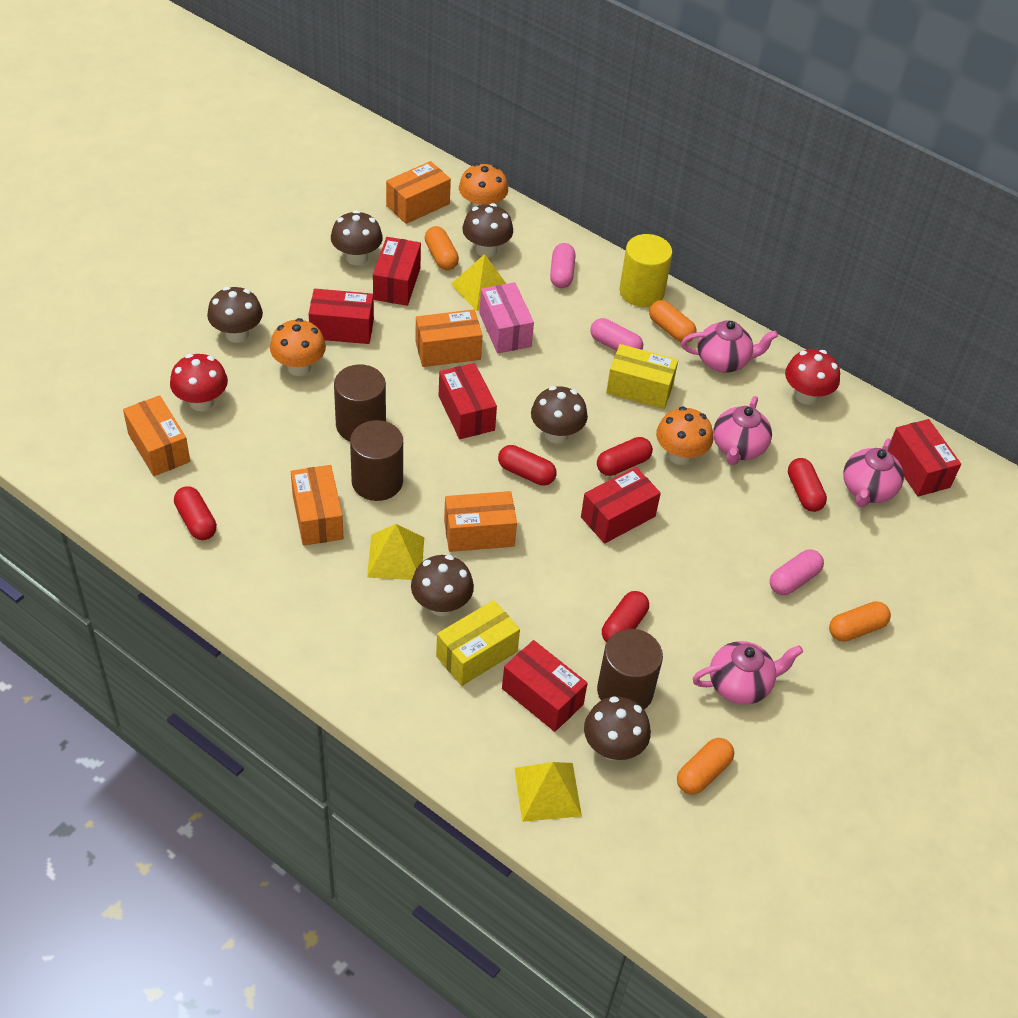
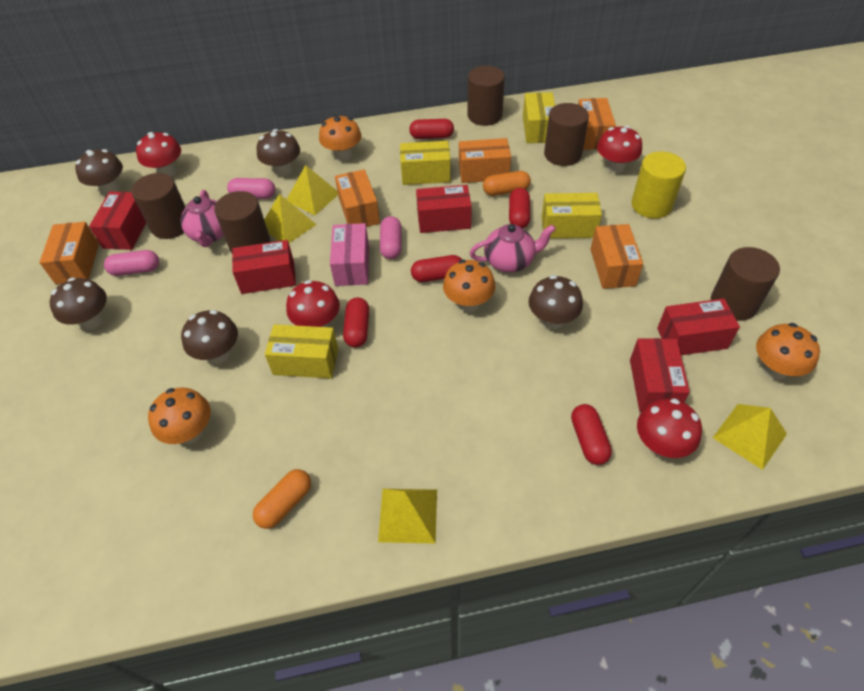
brown cylinder: 3 -> 5
brown mushroom: 6 -> 5
orange capsule: 4 -> 2
orange mushroom: 3 -> 4
pink teapot: 4 -> 2
red box: 6 -> 5
red mushroom: 2 -> 4
yellow box: 2 -> 4
yellow pyramid: 3 -> 4

